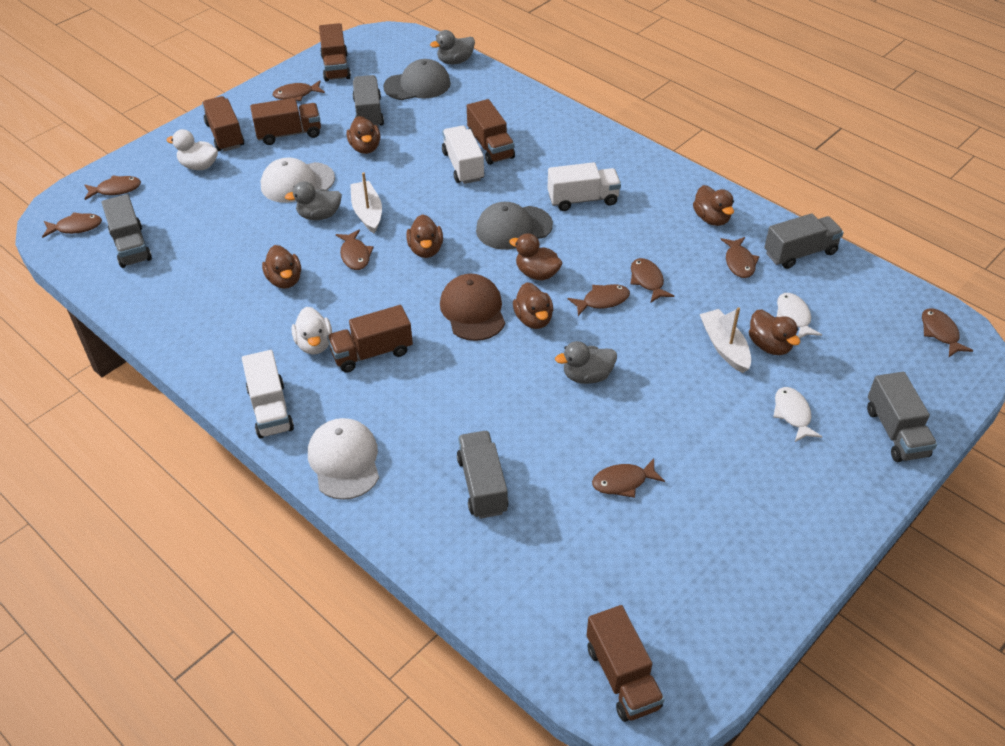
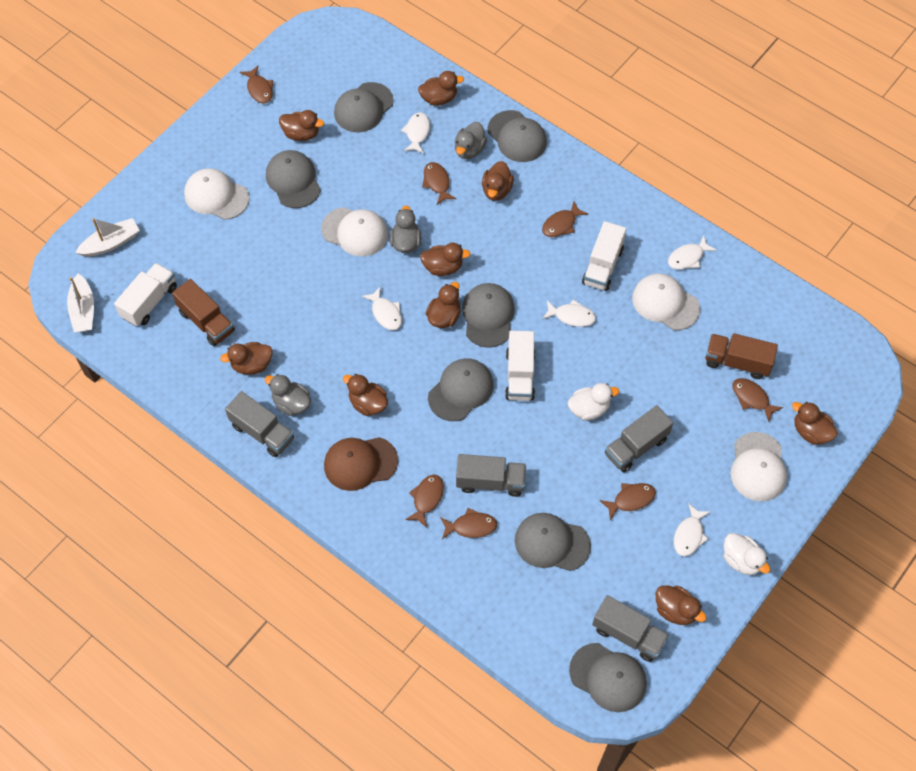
brown duck: 7 -> 9
brown fish: 9 -> 7
brown truck: 6 -> 2
grey cap: 2 -> 7
grey truck: 5 -> 4
white cap: 2 -> 4
white fish: 2 -> 5

